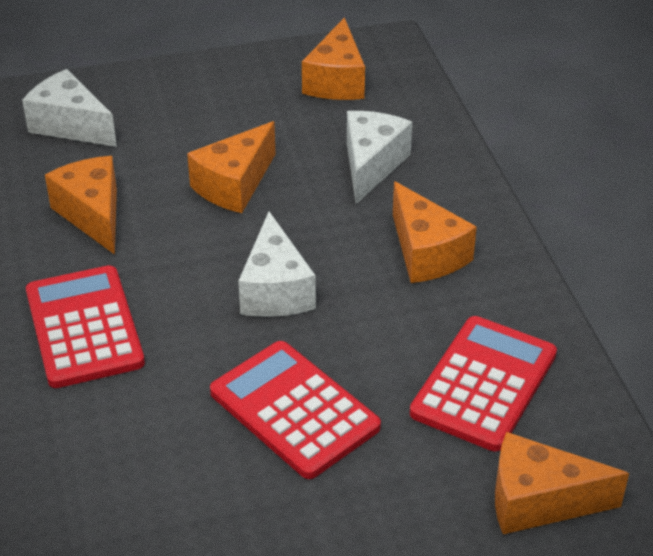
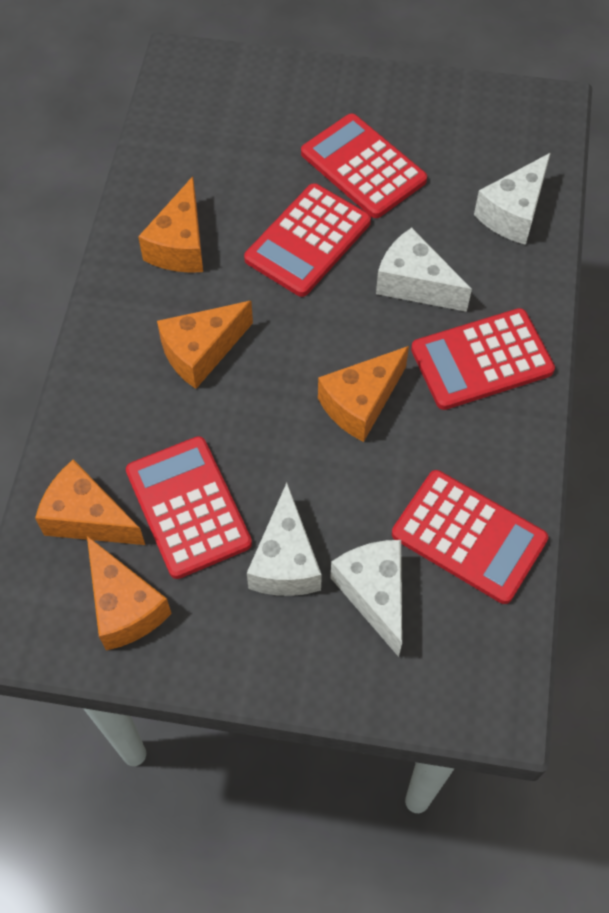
red calculator: 3 -> 5
white cheese: 3 -> 4

